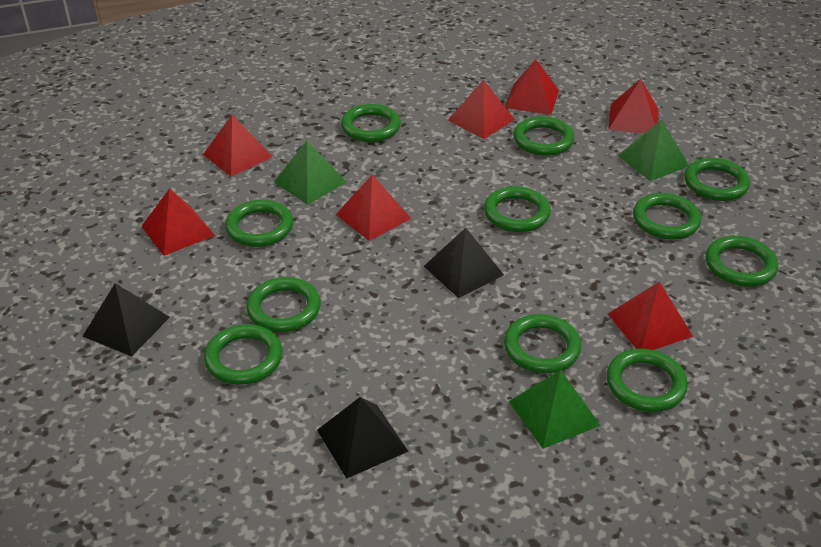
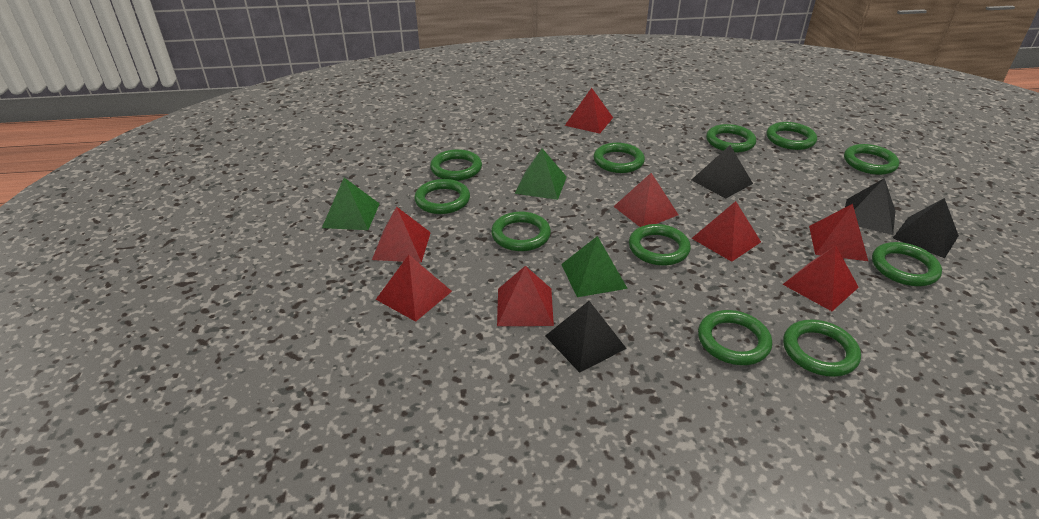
black pyramid: 3 -> 4
red pyramid: 7 -> 8

